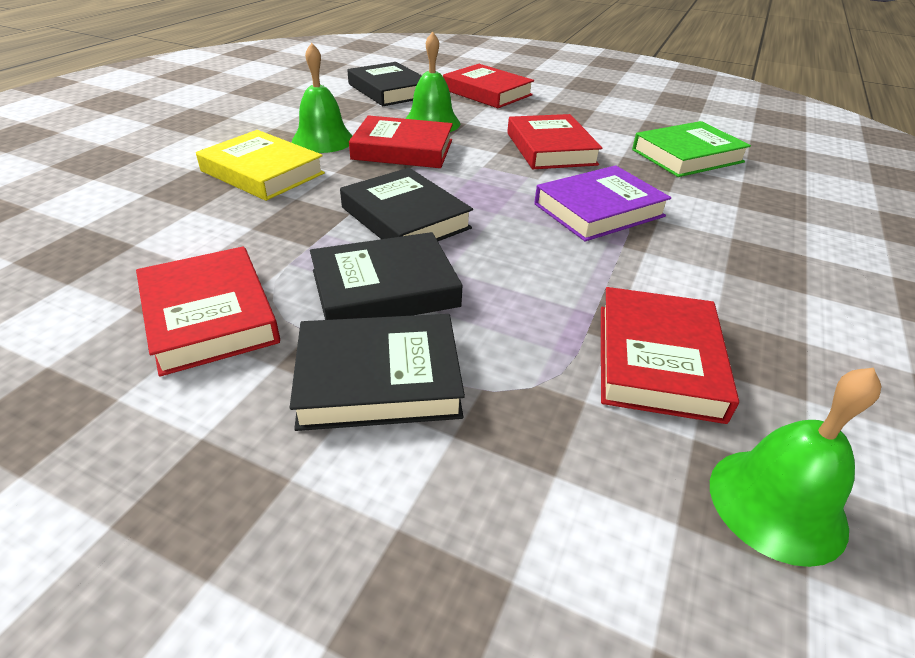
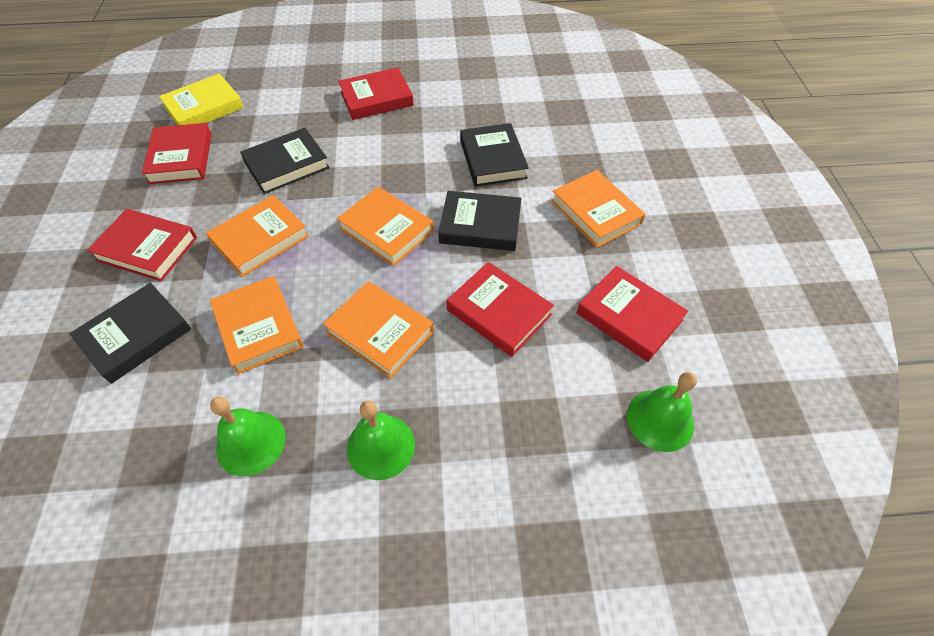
green book: 1 -> 0
orange book: 0 -> 5
purple book: 1 -> 0

